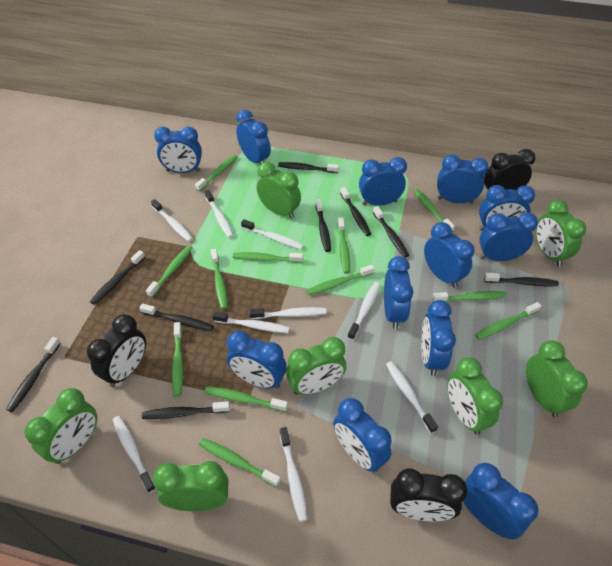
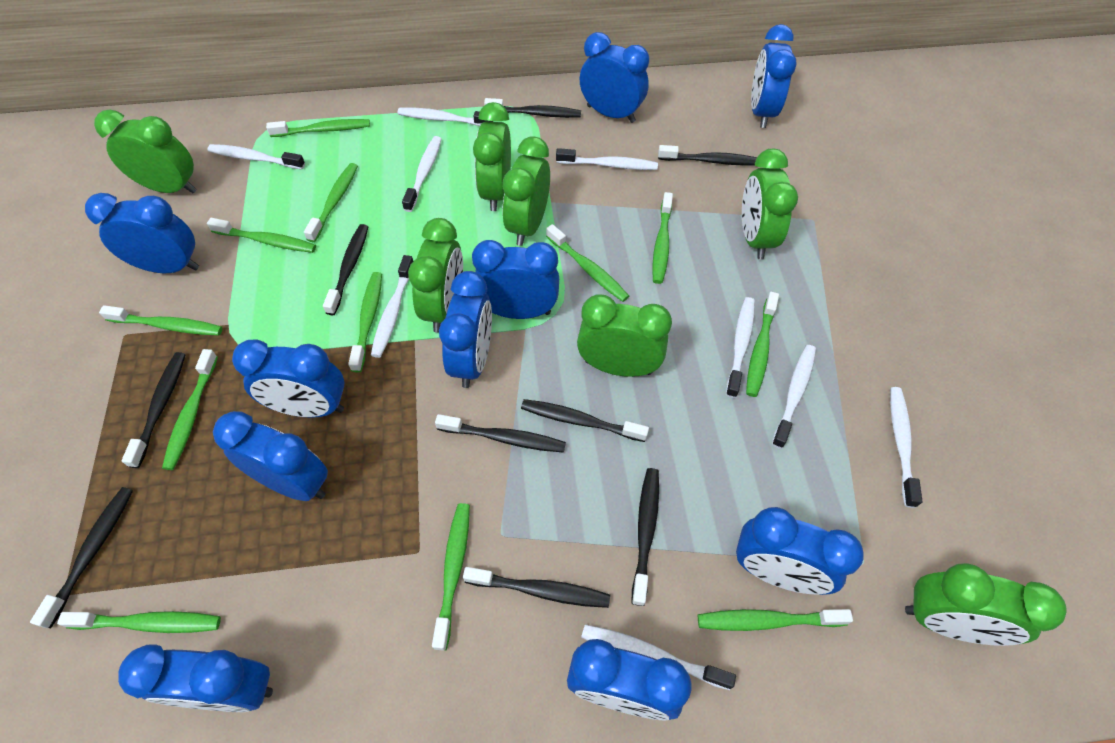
black clock: 3 -> 0
blue clock: 12 -> 10

